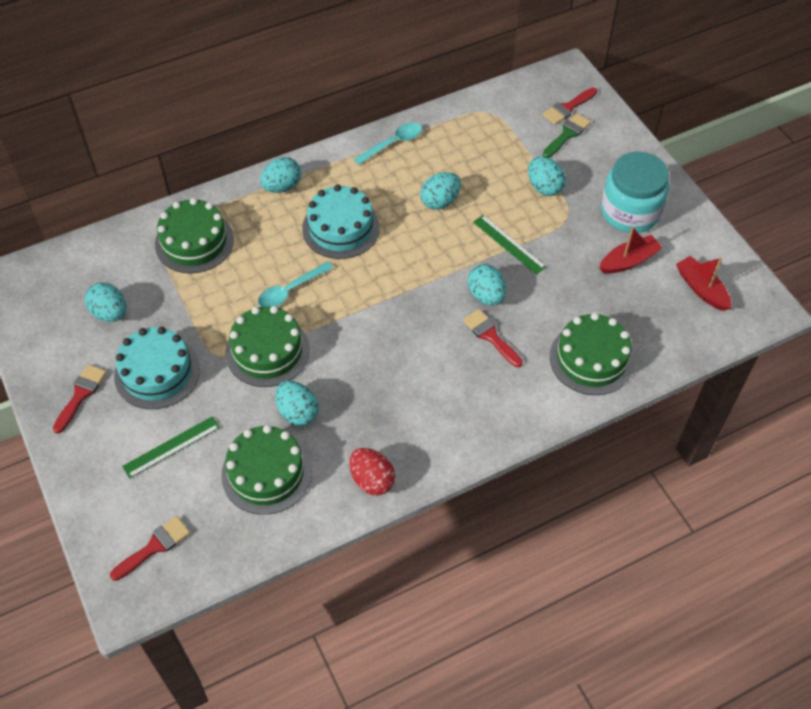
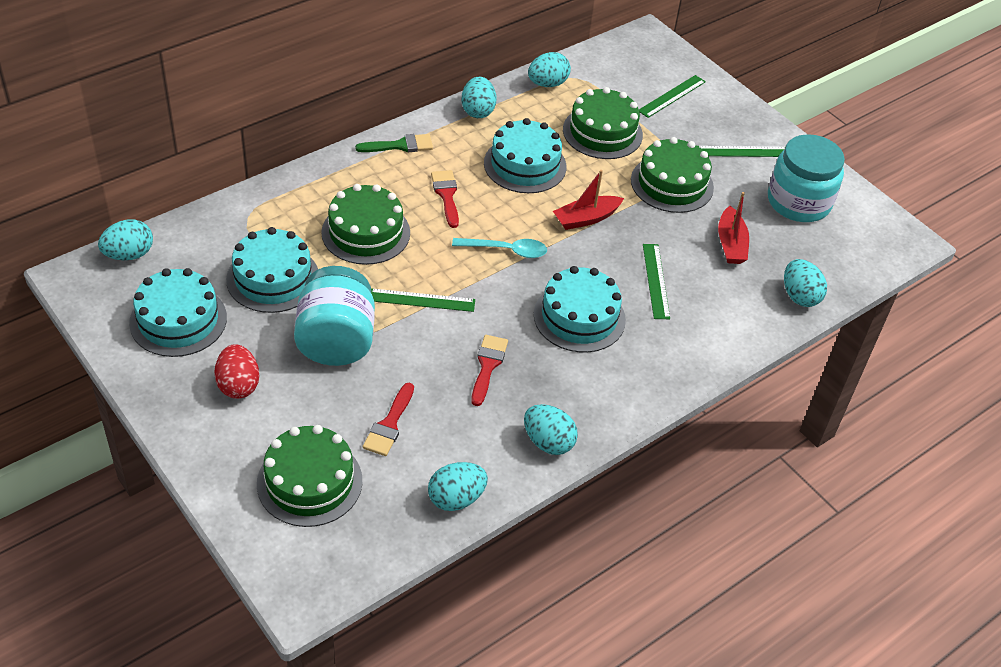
green ruler: 2 -> 4
red brush: 4 -> 3
turquoise cake: 2 -> 4
turquoise jar: 1 -> 2
turquoise spoon: 2 -> 1

